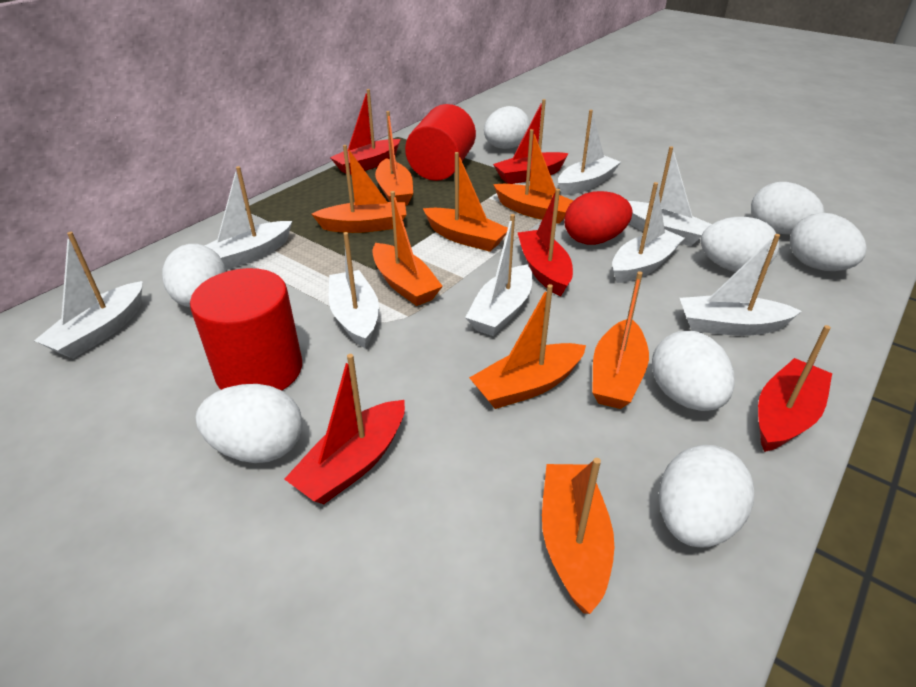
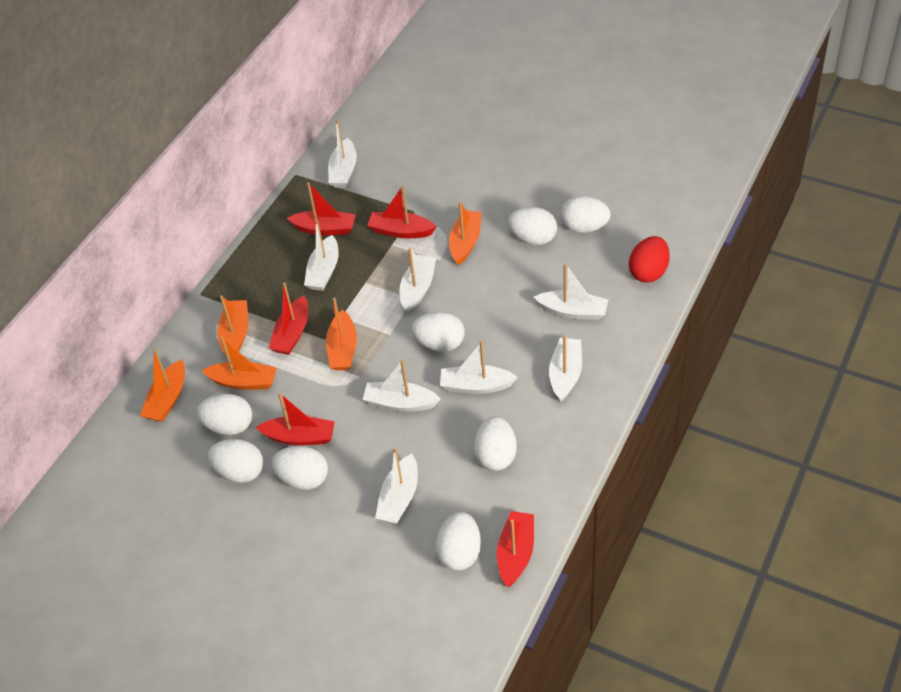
orange boat: 8 -> 5
red cylinder: 2 -> 0

